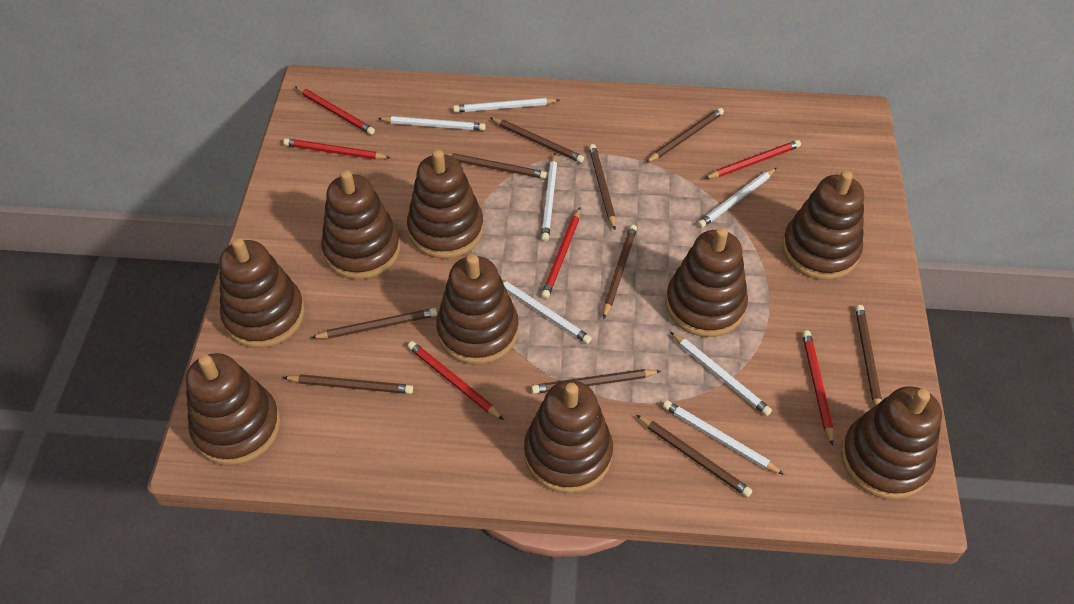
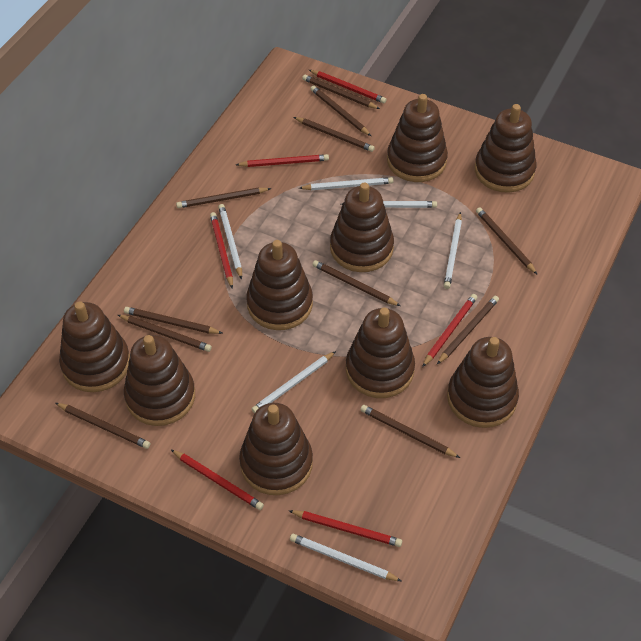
brown pencil: 10 -> 11
white pencil: 7 -> 6

